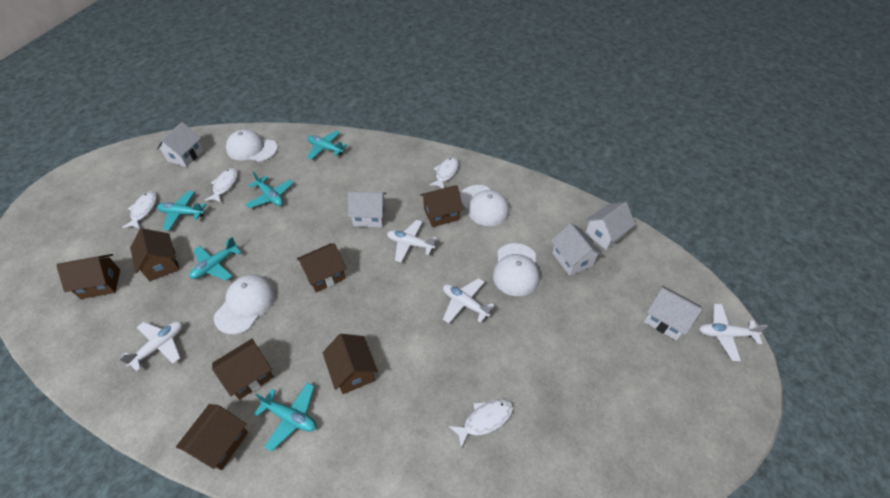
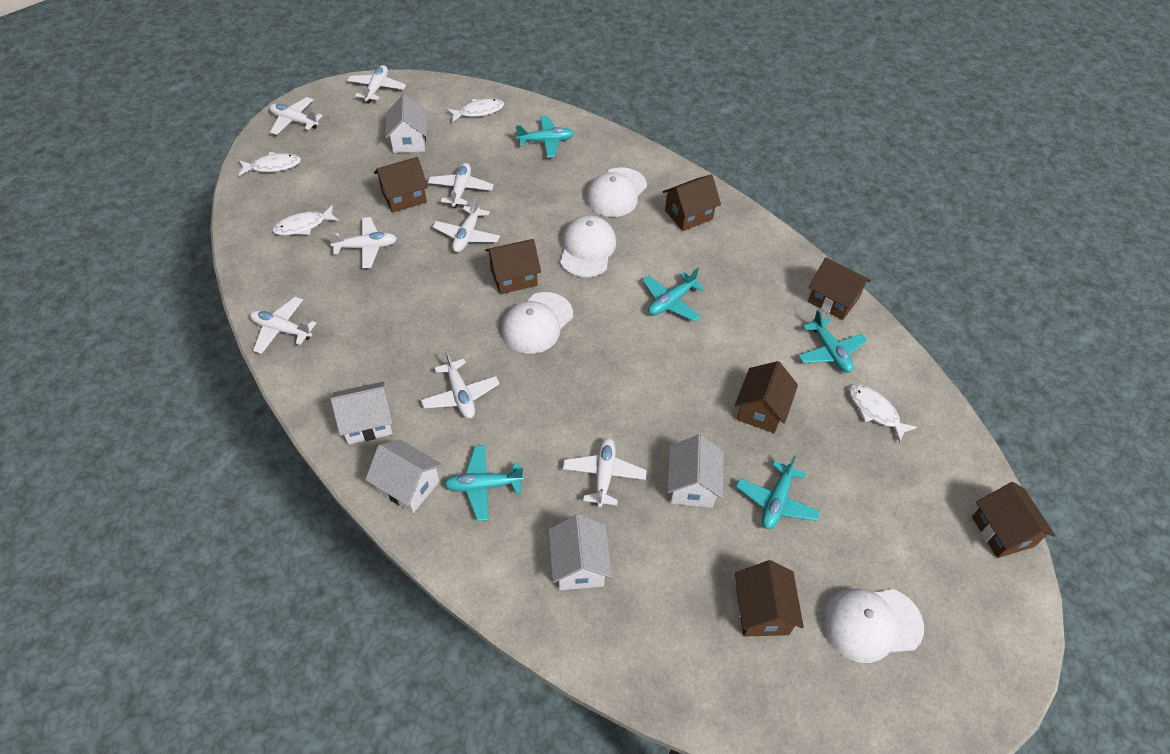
white plane: 4 -> 8

